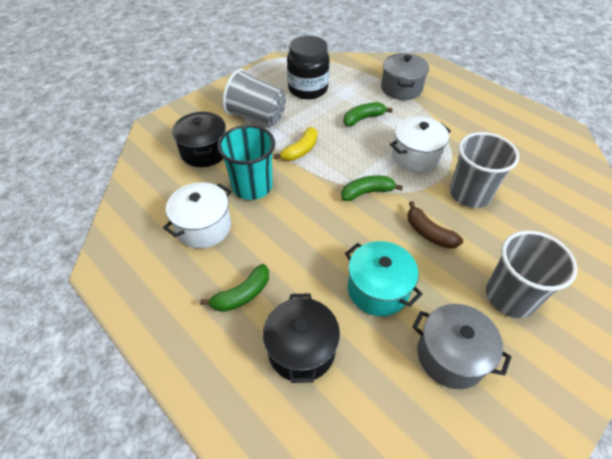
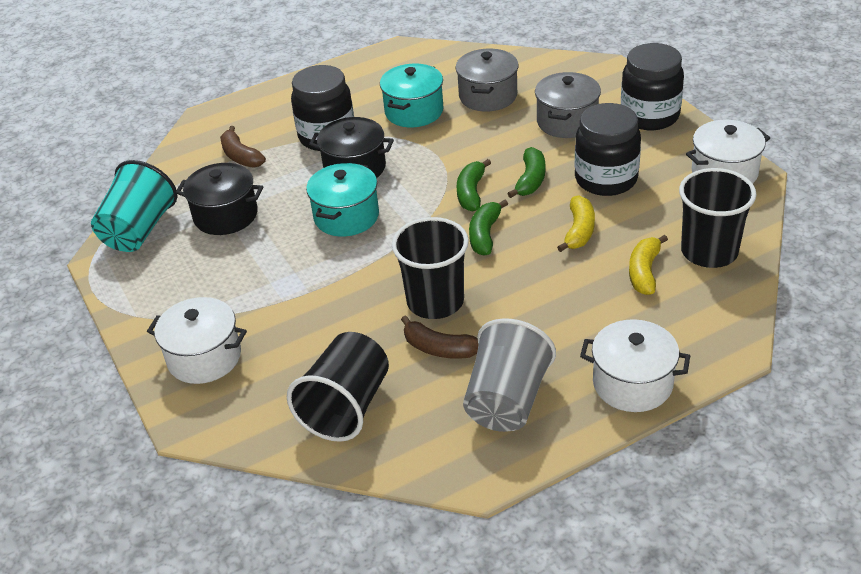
black cup: 0 -> 3
black jar: 1 -> 3
brown banana: 1 -> 2
grey cup: 3 -> 1
turquoise pot: 1 -> 2
white pot: 2 -> 3
yellow banana: 1 -> 2

